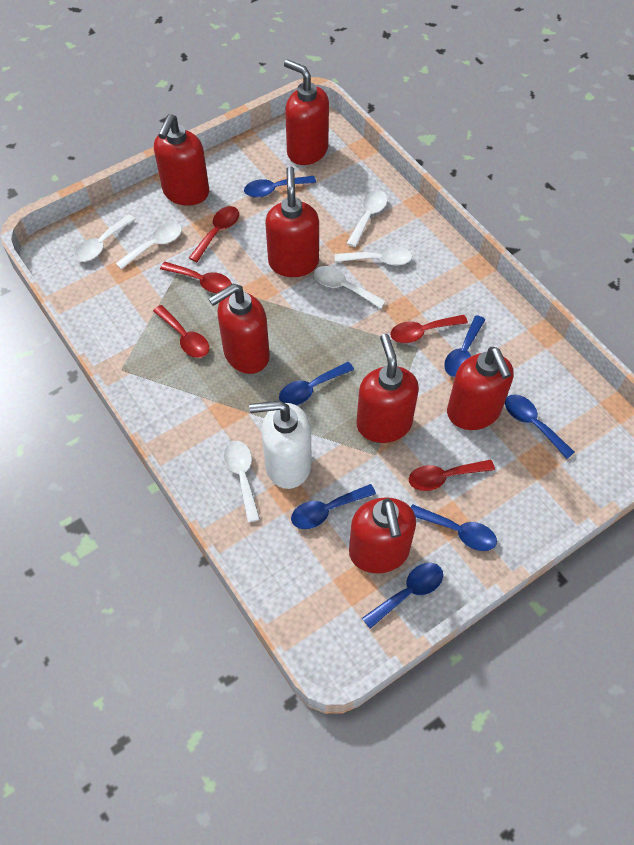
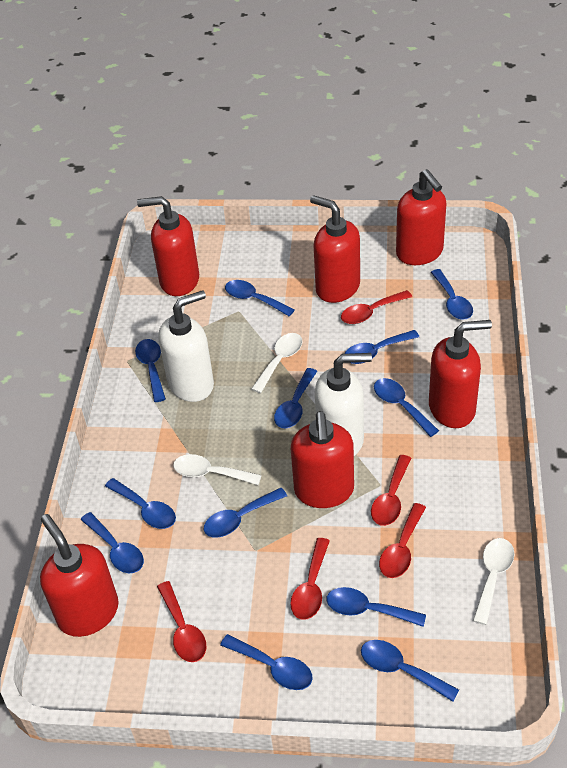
blue spoon: 7 -> 12
red soap dispenser: 7 -> 6
white soap dispenser: 1 -> 2
white spoon: 6 -> 3

